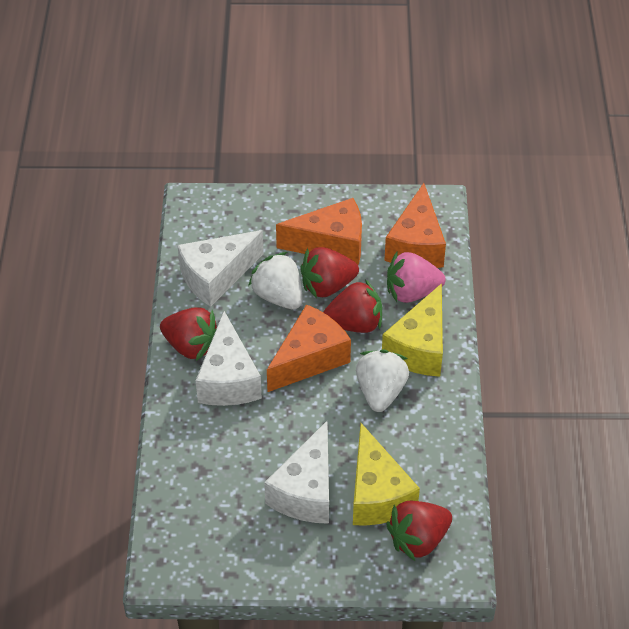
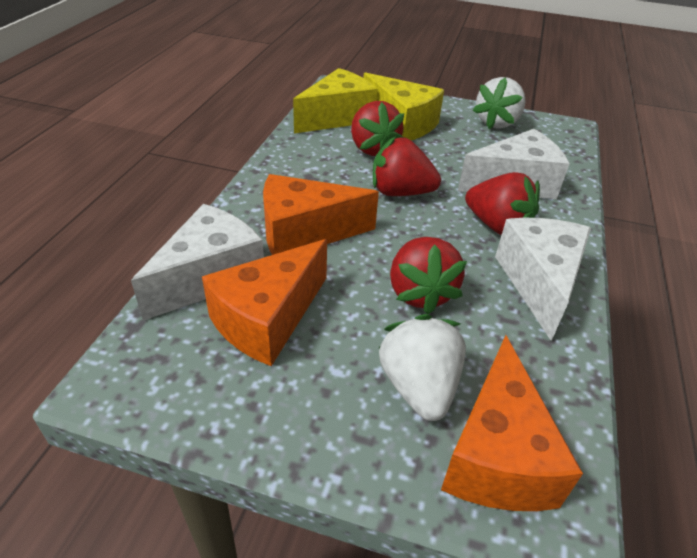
pink strawberry: 1 -> 0

